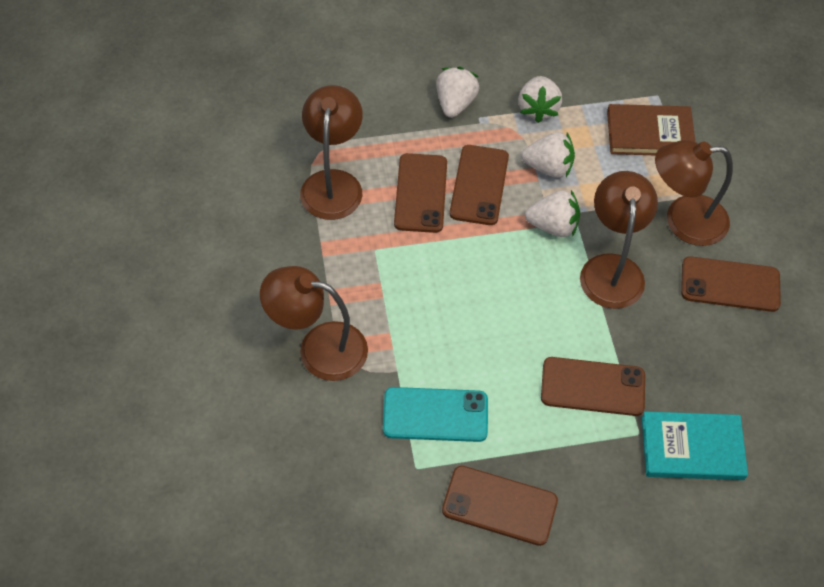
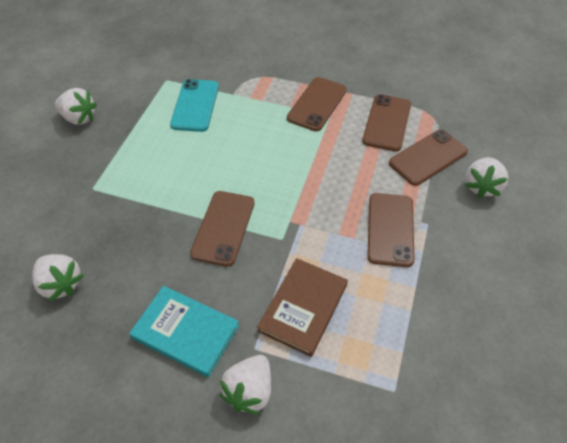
brown lamp: 4 -> 0

